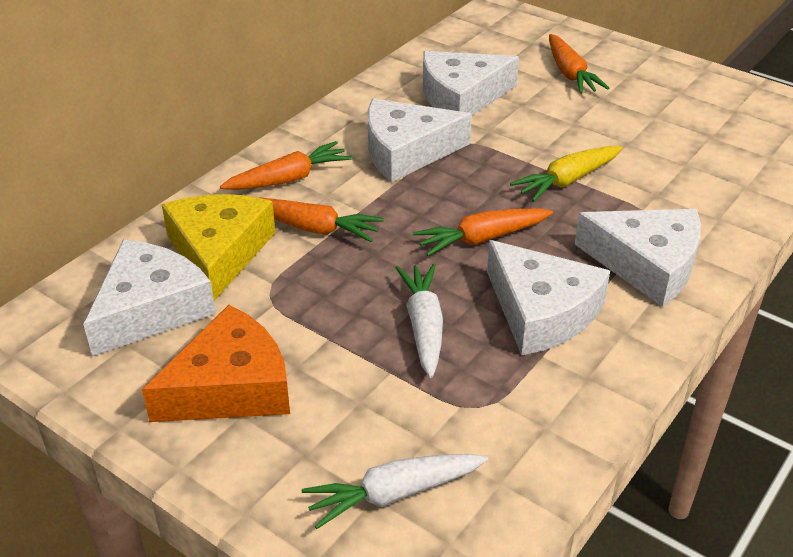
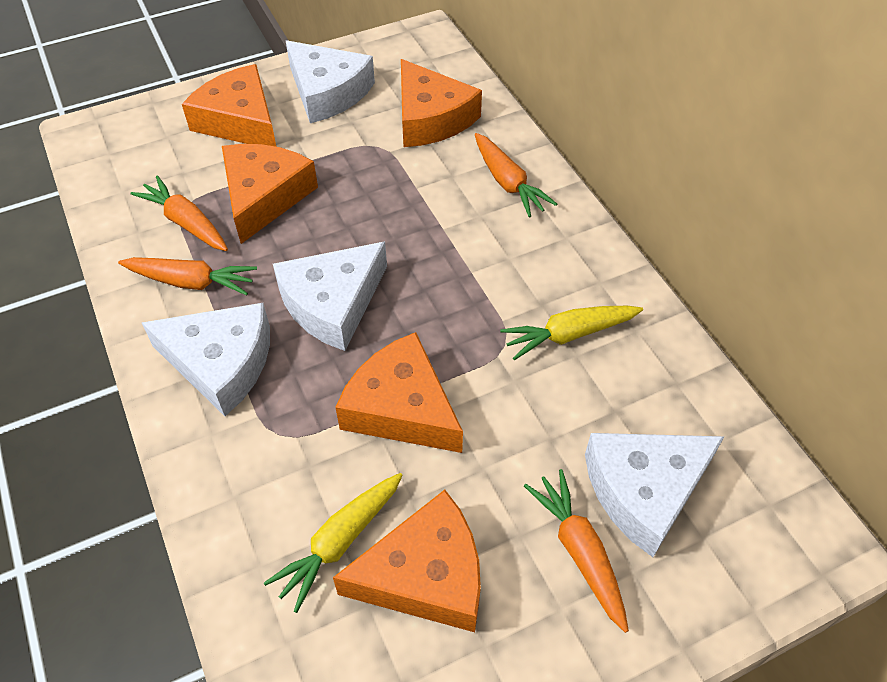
orange cheese: 1 -> 5
white carrot: 2 -> 0
white cheese: 5 -> 4
yellow carrot: 1 -> 2
yellow cheese: 1 -> 0

